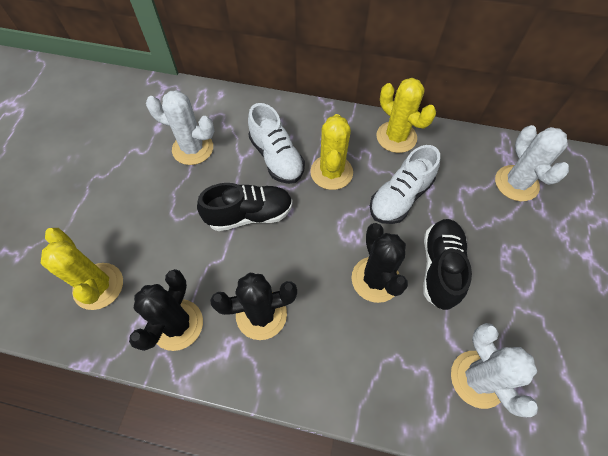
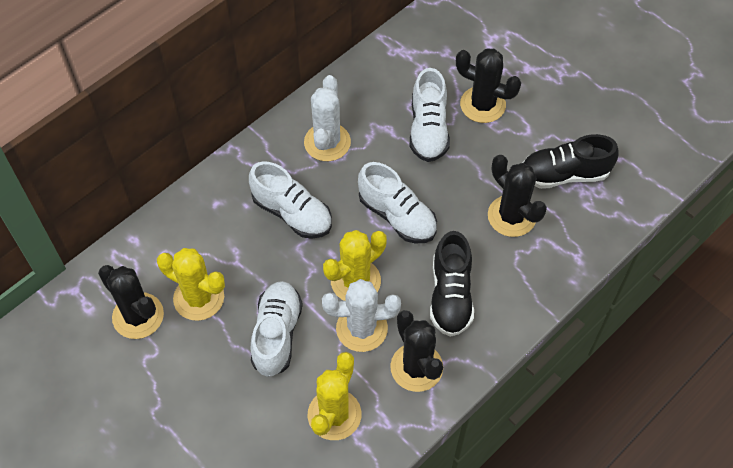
black cactus: 3 -> 4
white cactus: 3 -> 2
white shoe: 2 -> 4

